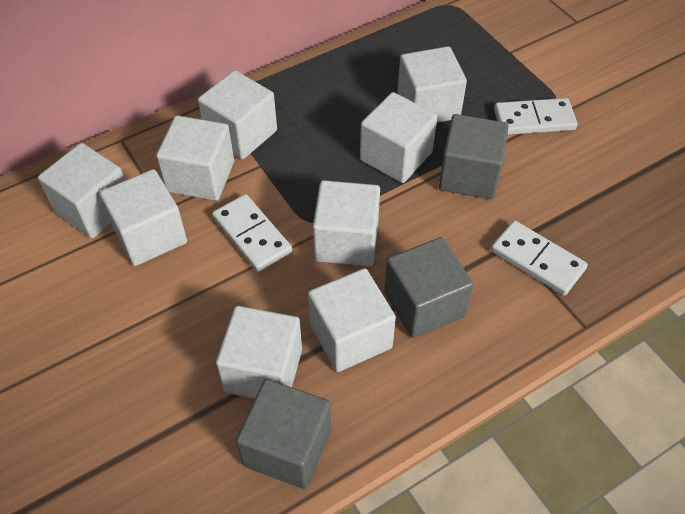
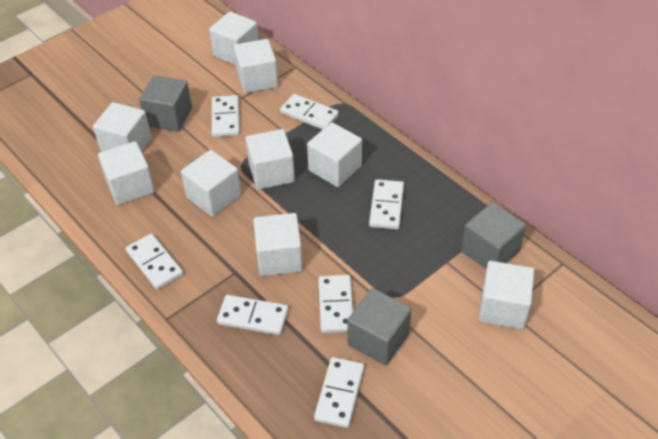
white domino: 3 -> 7

